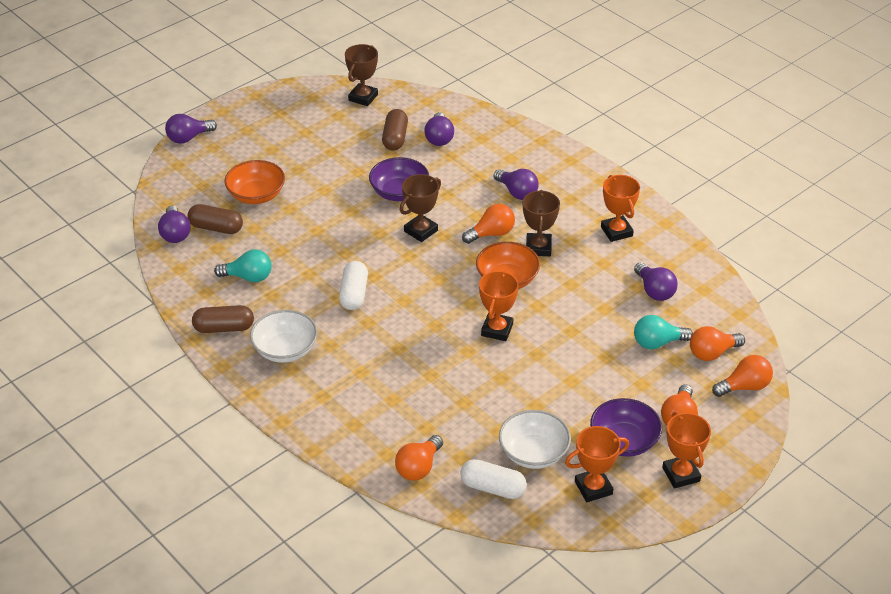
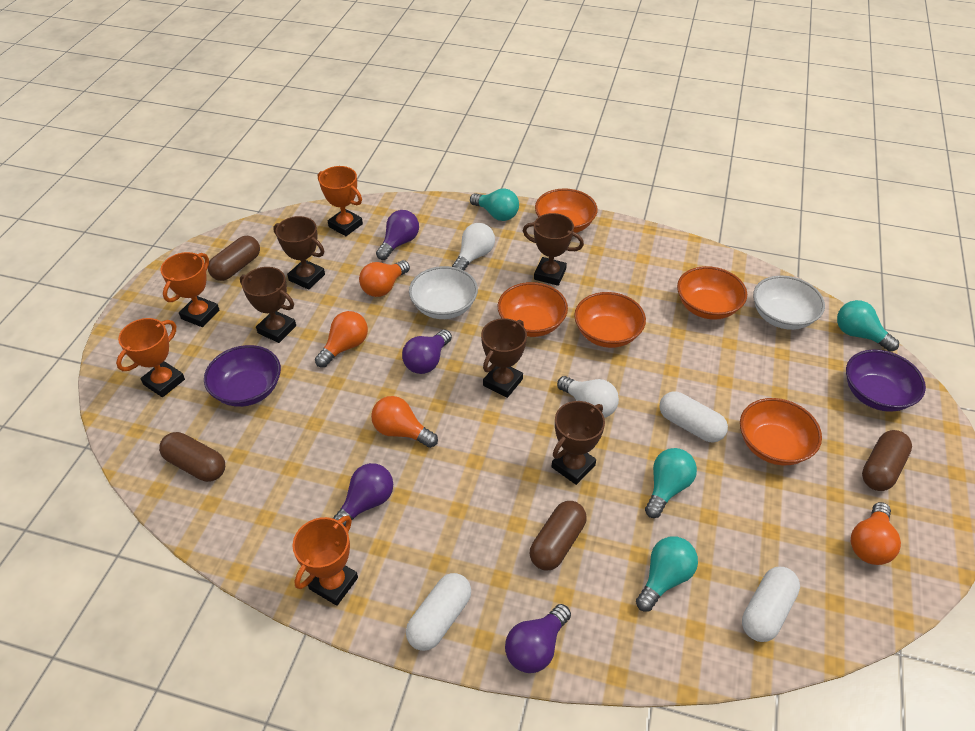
brown capsule: 3 -> 4
brown trophy: 3 -> 5
orange bowl: 2 -> 5
orange light bulb: 5 -> 4
purple light bulb: 5 -> 4
turquoise light bulb: 2 -> 4
white capsule: 2 -> 3
white light bulb: 0 -> 2

